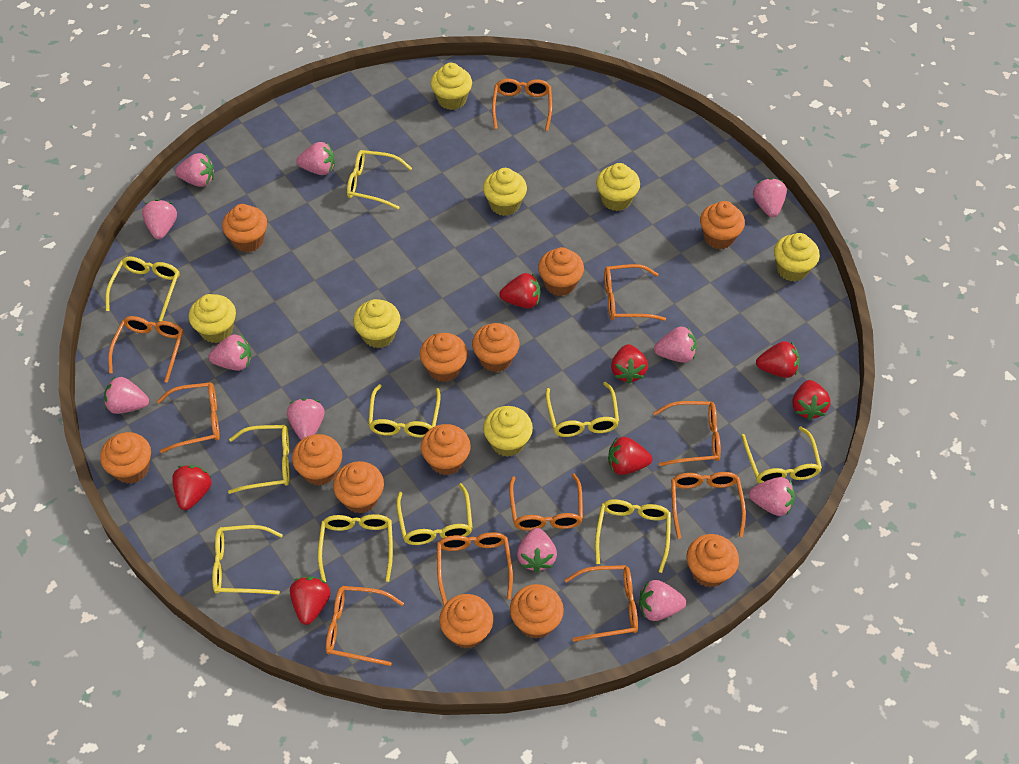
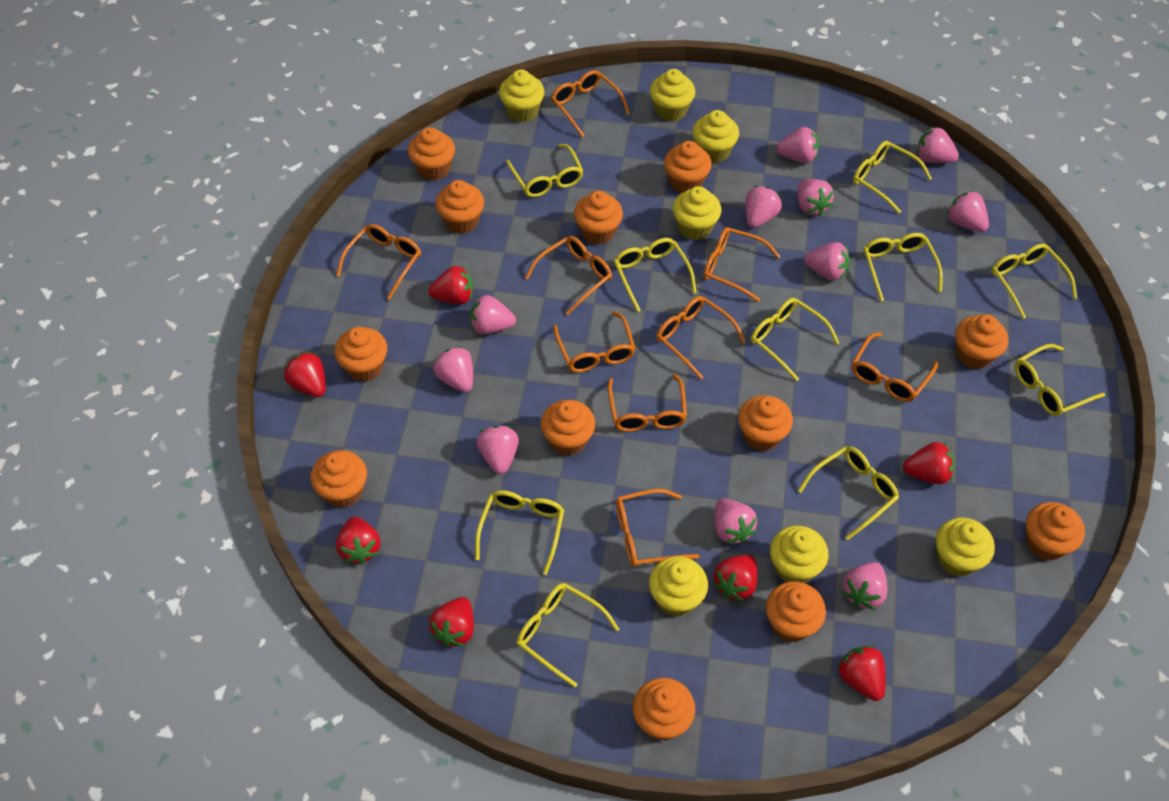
orange glasses: 10 -> 9

